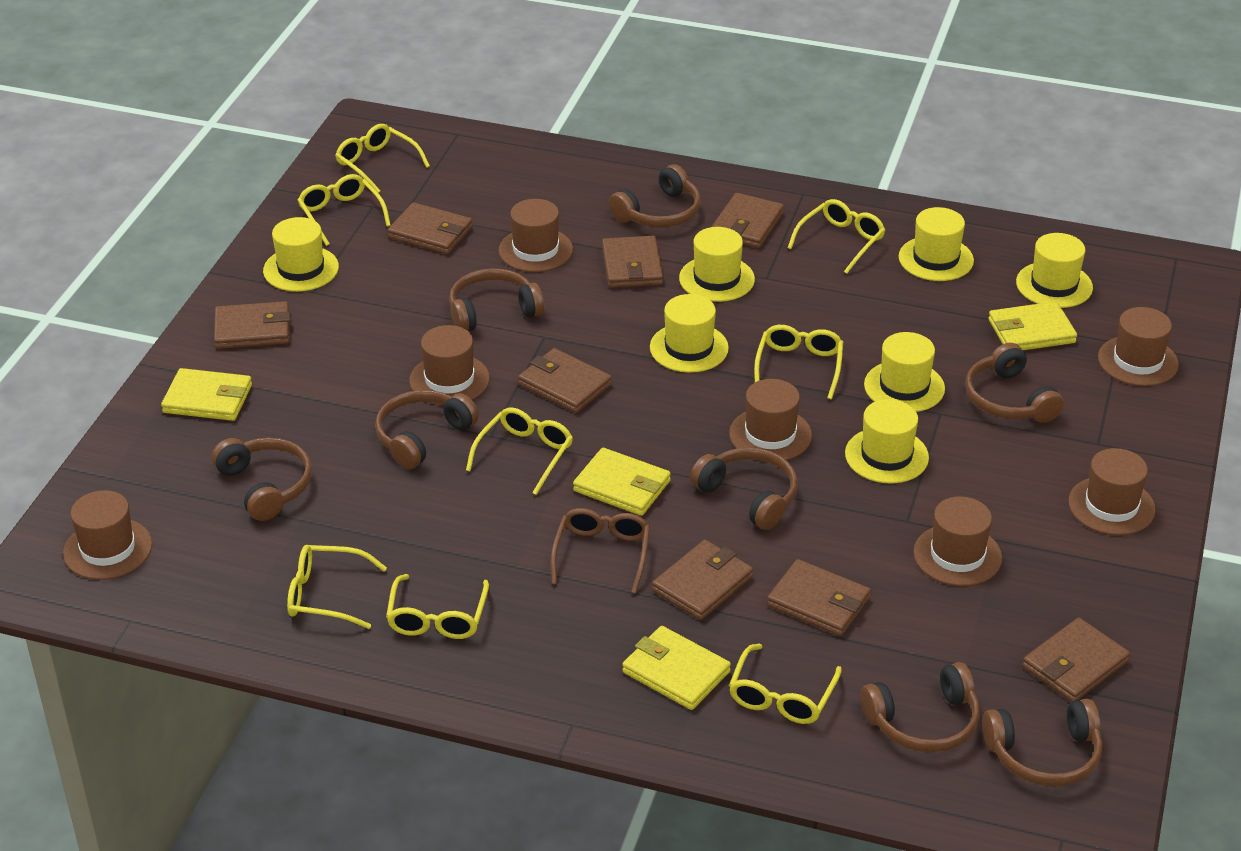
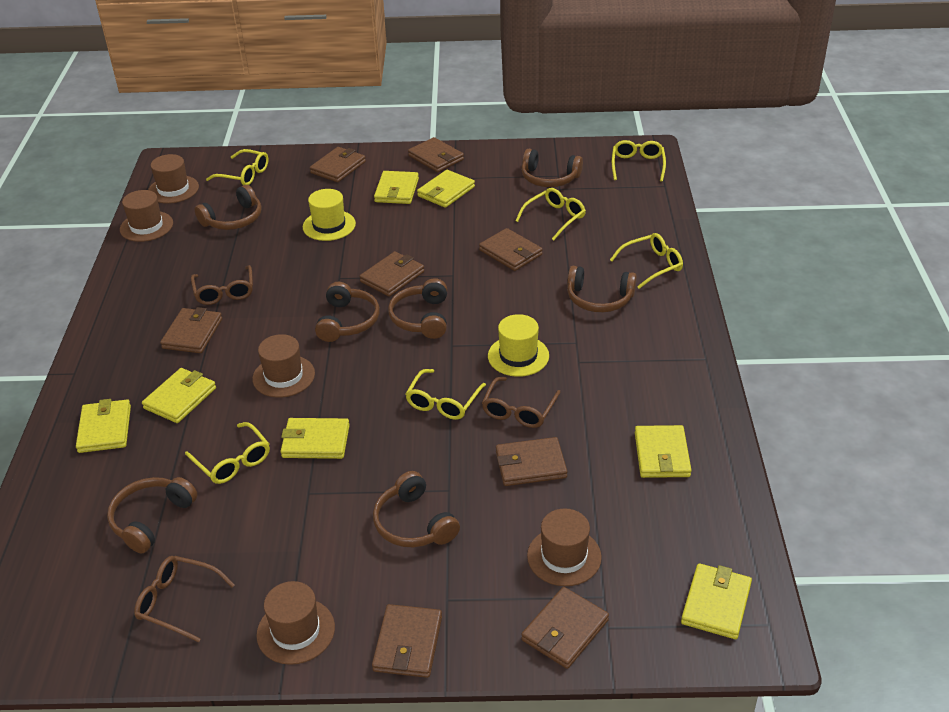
brown glasses: 1 -> 3
brown hat: 7 -> 5
brown headphones: 8 -> 7
yellow glasses: 8 -> 6
yellow hat: 7 -> 2
yellow wallet: 4 -> 7

